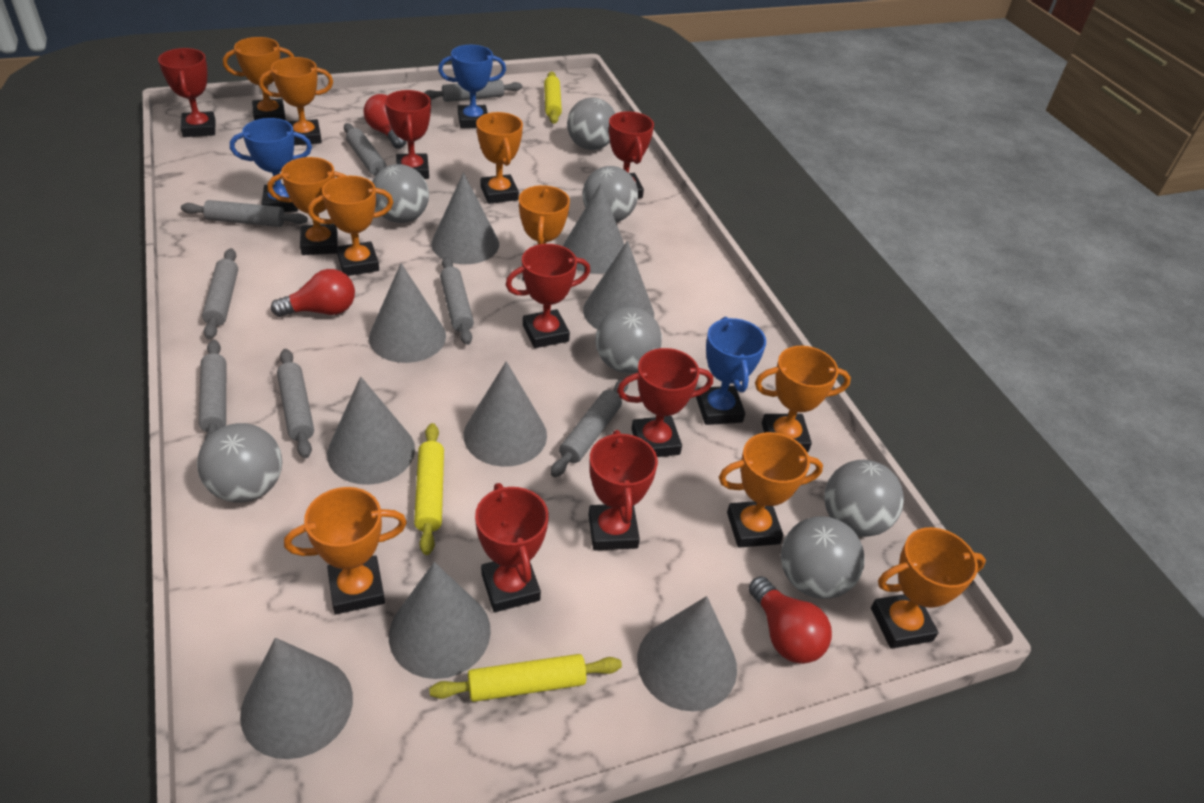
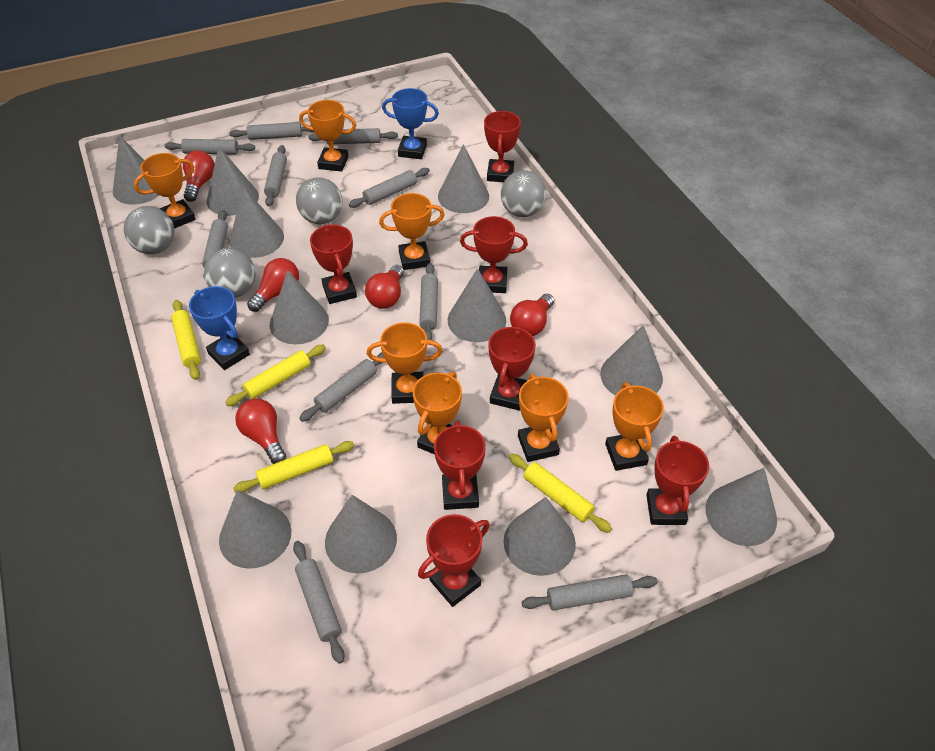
blue trophy: 3 -> 2
grey ball: 7 -> 4
grey cone: 9 -> 11
grey rolling pin: 8 -> 10
orange trophy: 10 -> 7
red light bulb: 3 -> 5
yellow rolling pin: 3 -> 4

